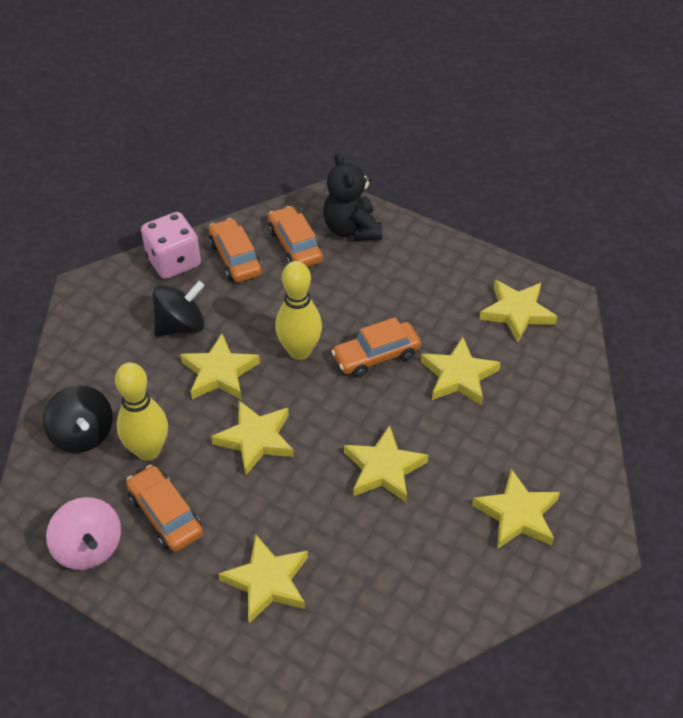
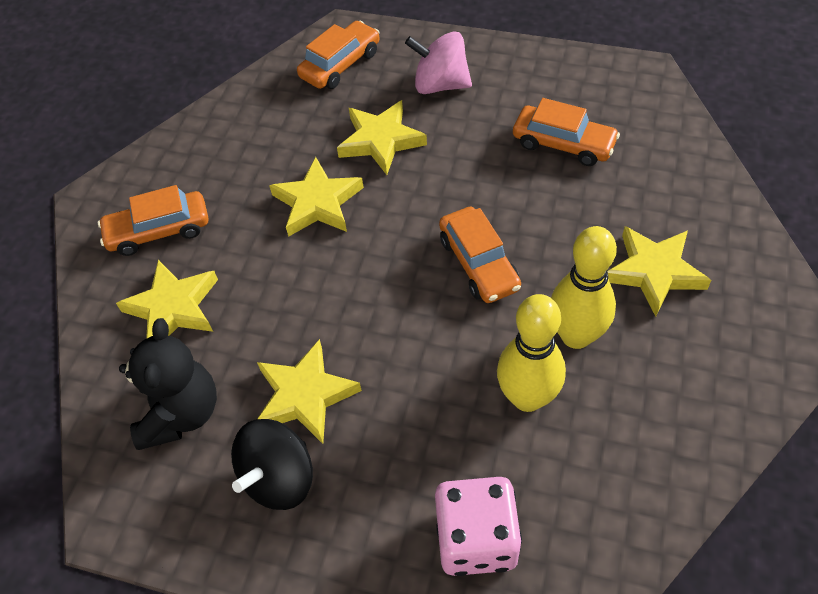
black spinning top: 2 -> 1
yellow star: 7 -> 5

